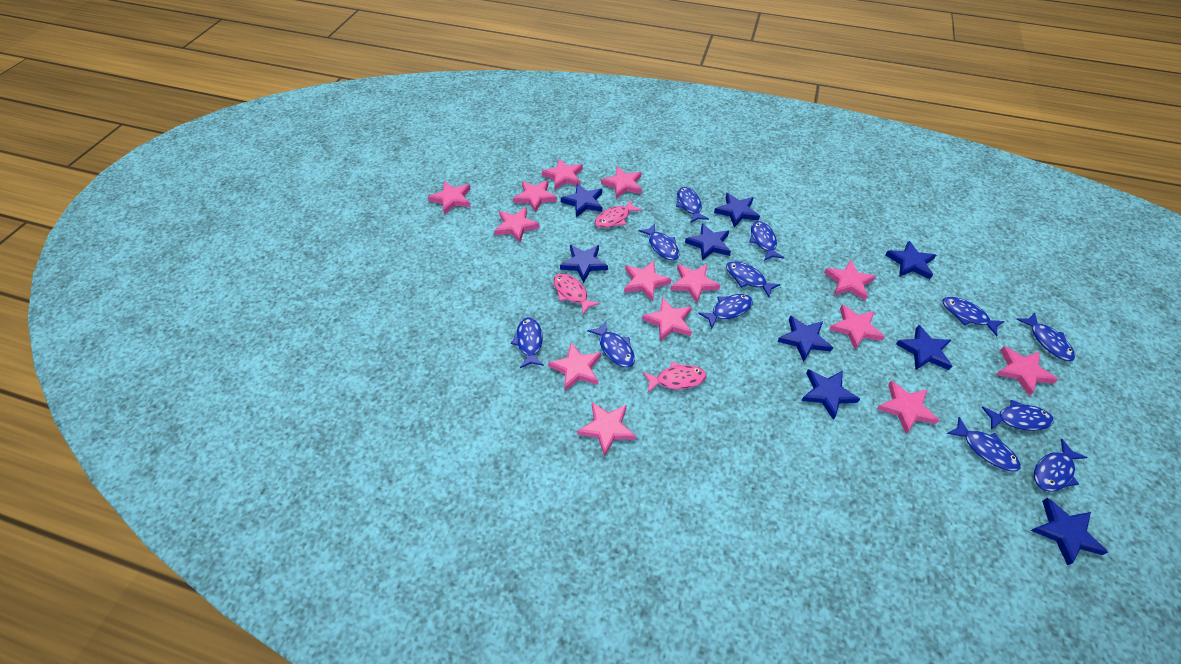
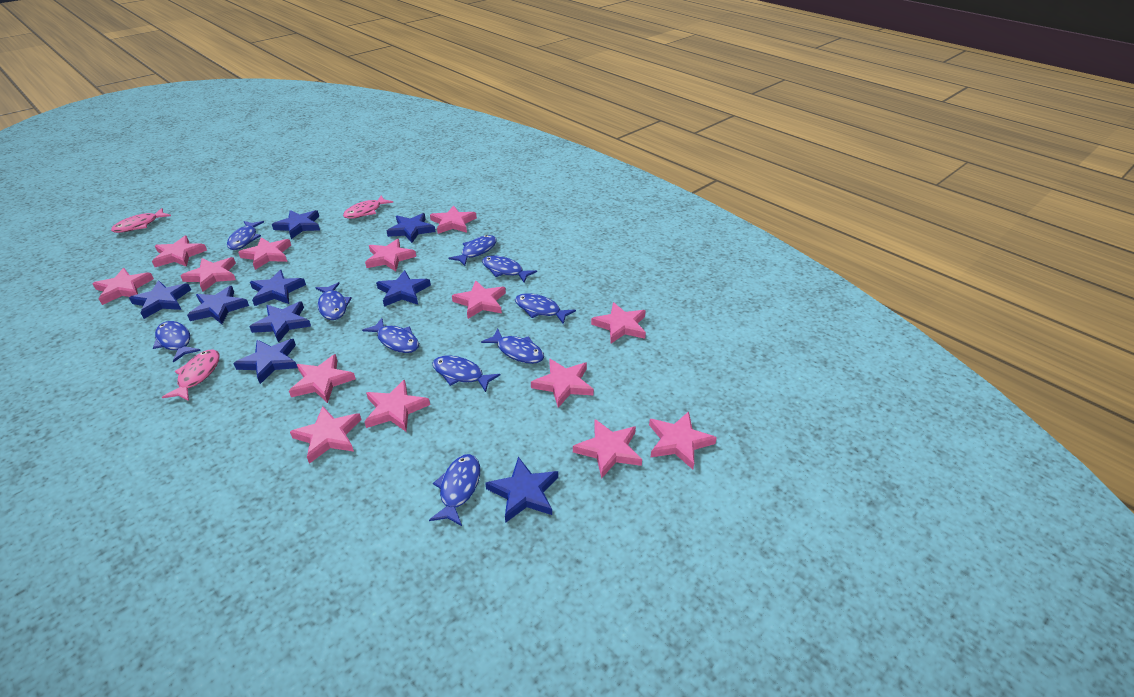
blue fish: 12 -> 10

